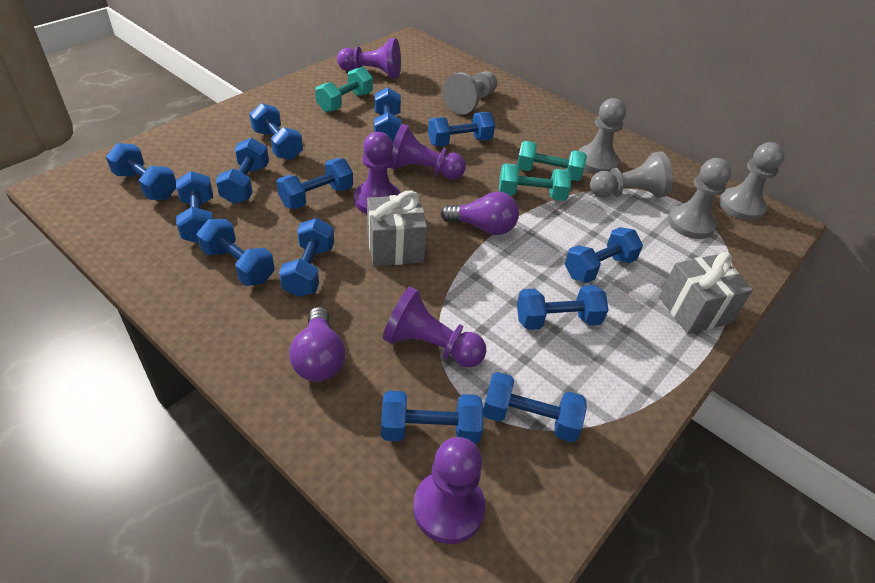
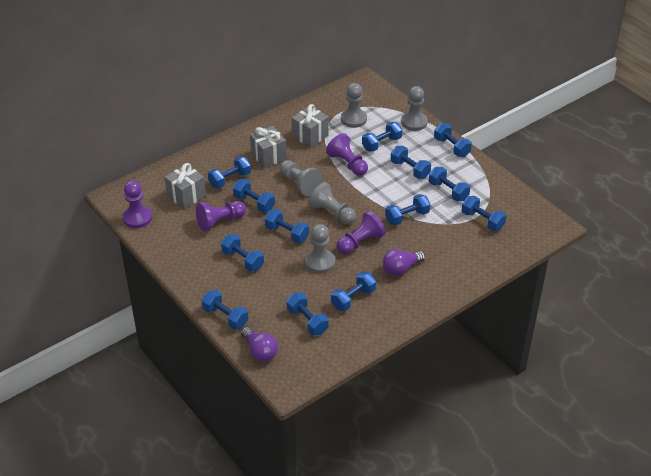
grey gift: 2 -> 3
purple pawn: 5 -> 4
turquoise dumbbell: 3 -> 0

